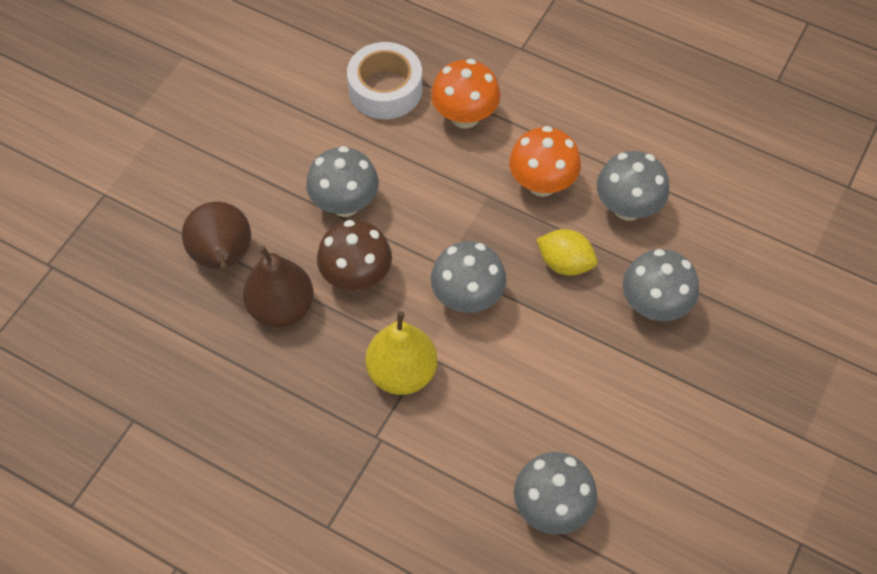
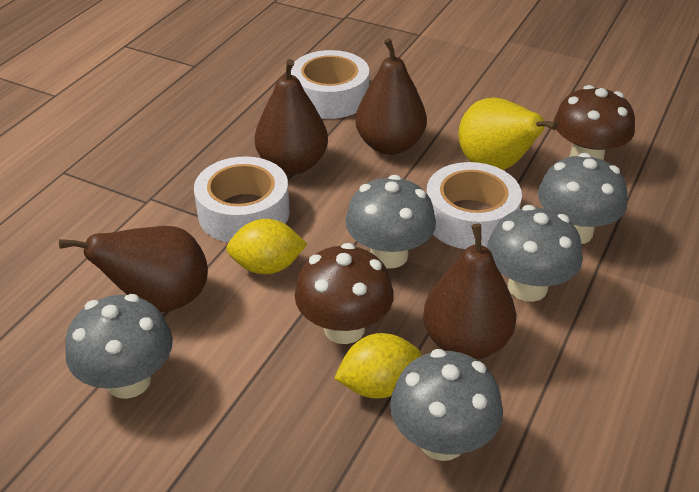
brown mushroom: 1 -> 2
brown pear: 2 -> 4
orange mushroom: 2 -> 0
white tape: 1 -> 3
yellow lemon: 1 -> 2

